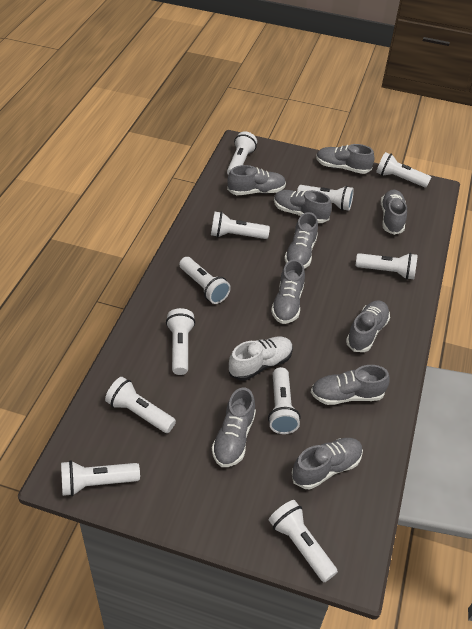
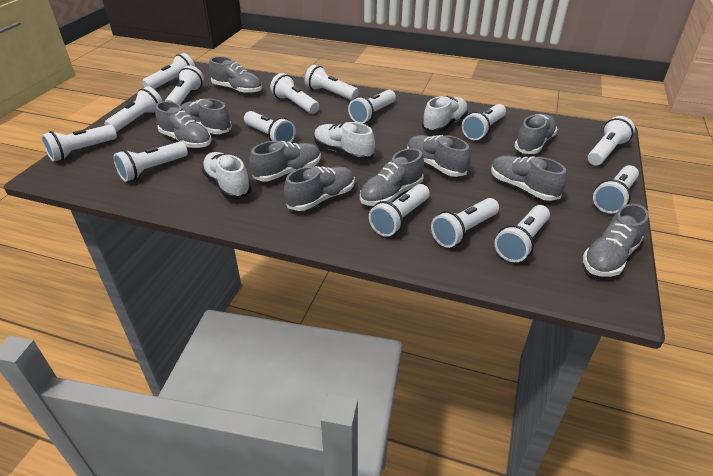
white flashlight: 11 -> 15
white shoe: 1 -> 3

